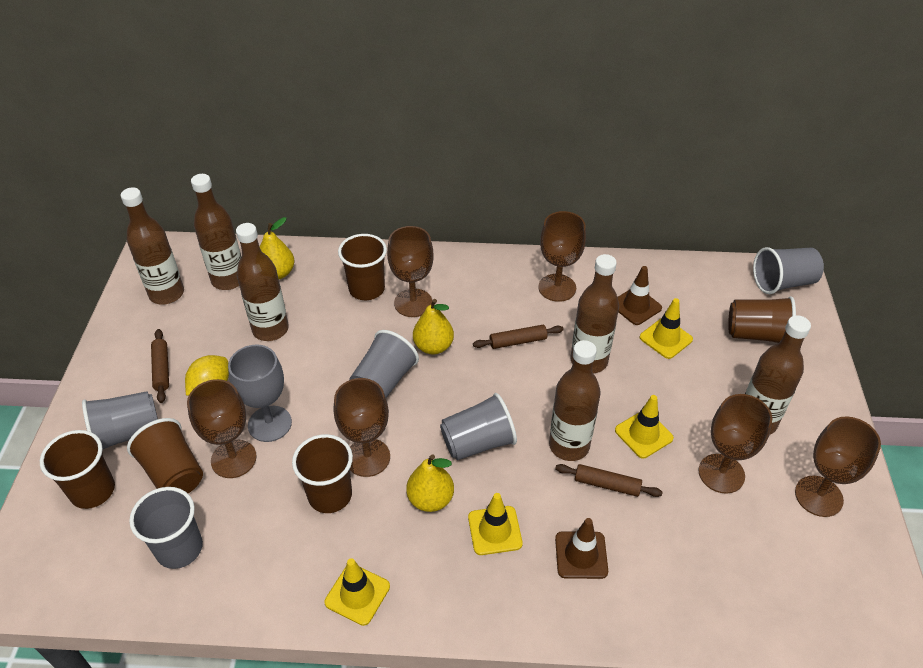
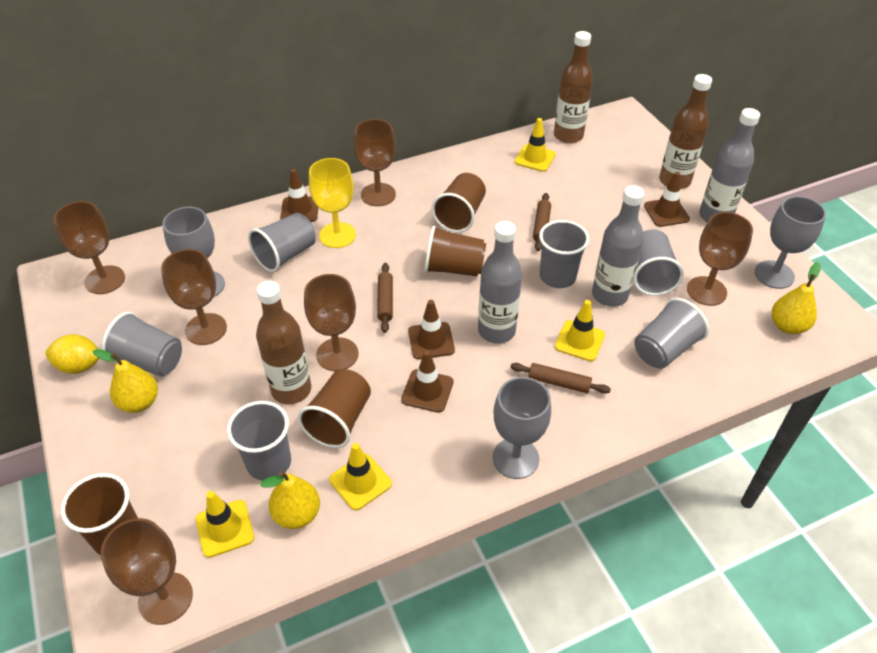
brown bottle: 6 -> 3
brown cup: 5 -> 4
brown traffic cone: 2 -> 4
grey bottle: 0 -> 3
grey cup: 5 -> 6
grey goblet: 1 -> 3
yellow goblet: 0 -> 1

